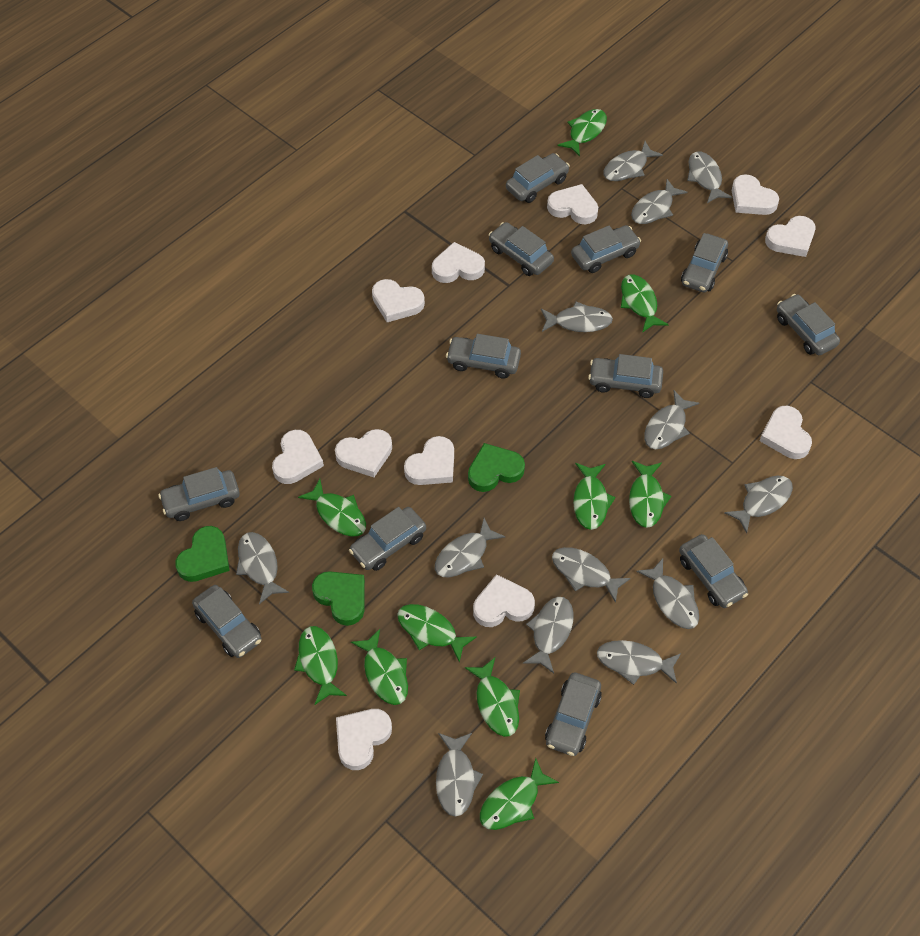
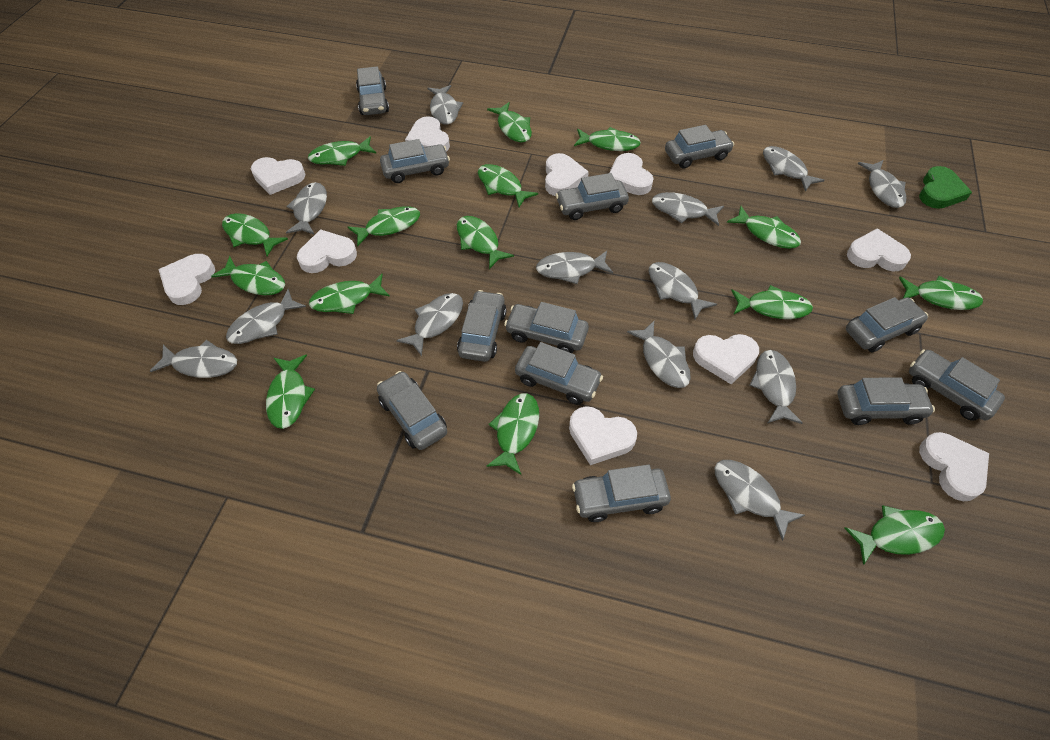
green fish: 10 -> 15
green heart: 3 -> 1
white heart: 11 -> 10

